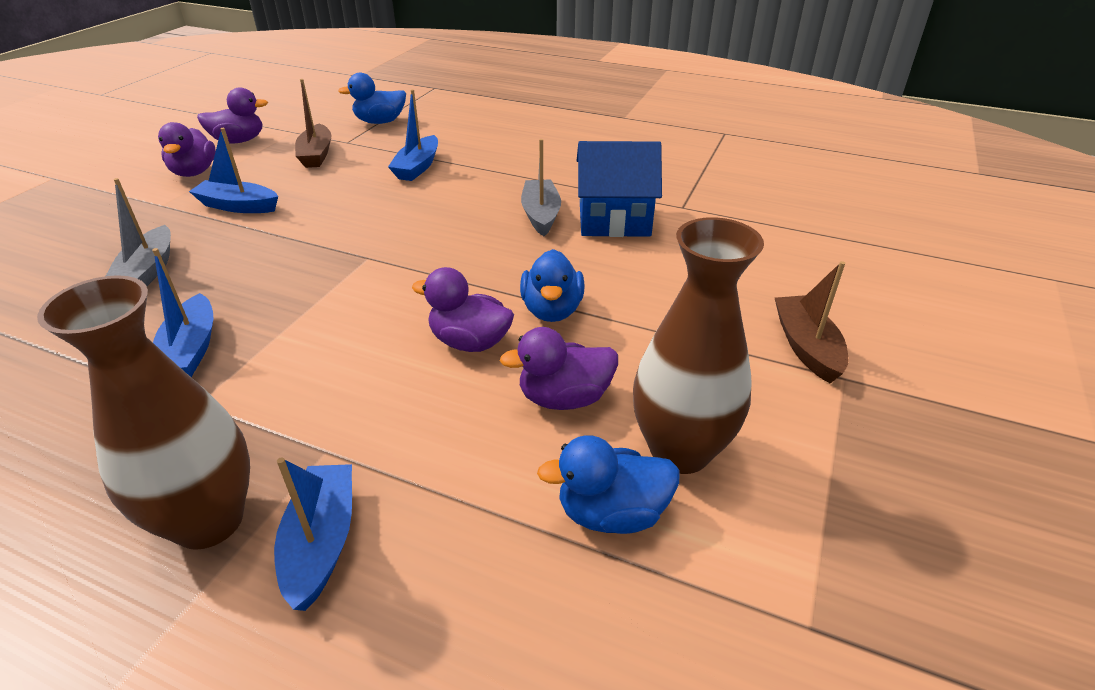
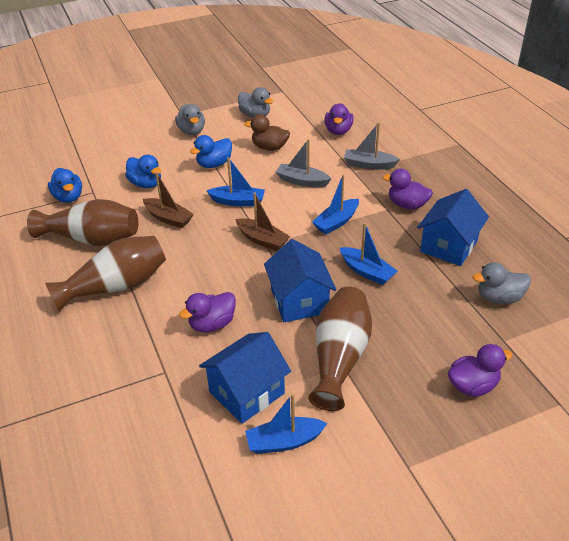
blue house: 1 -> 3
brown duck: 0 -> 1
brown vase: 2 -> 3
grey duck: 0 -> 3

